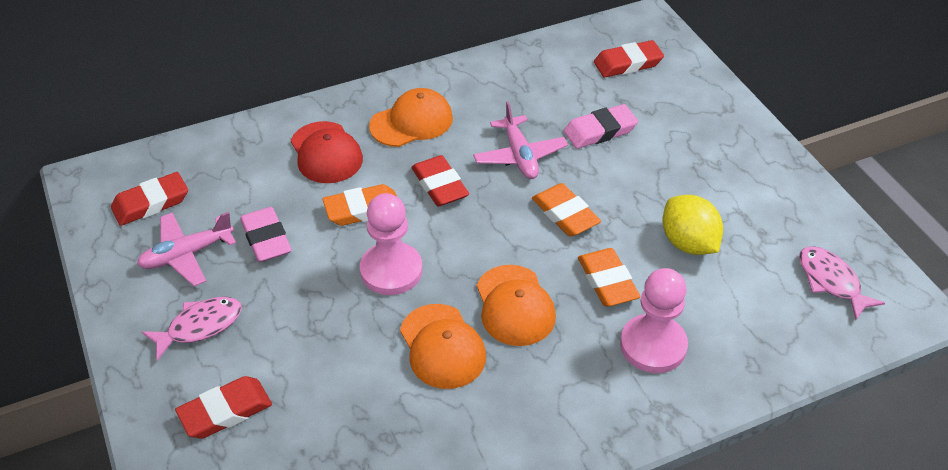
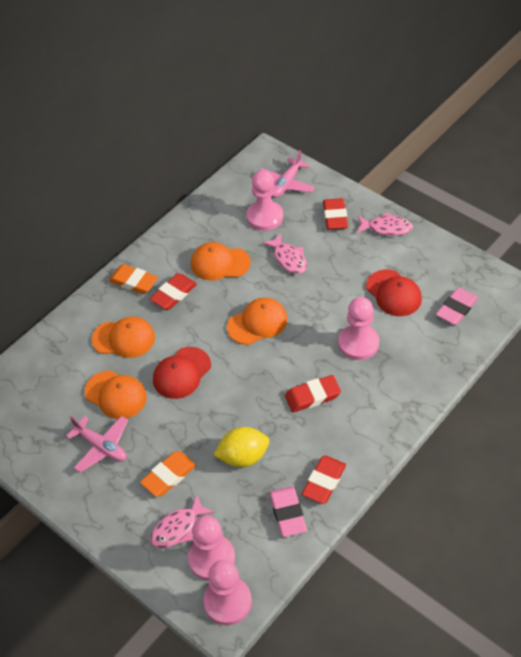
orange cap: 3 -> 4
orange eraser: 3 -> 2
pink fish: 2 -> 3
pink pawn: 2 -> 4
red cap: 1 -> 2

